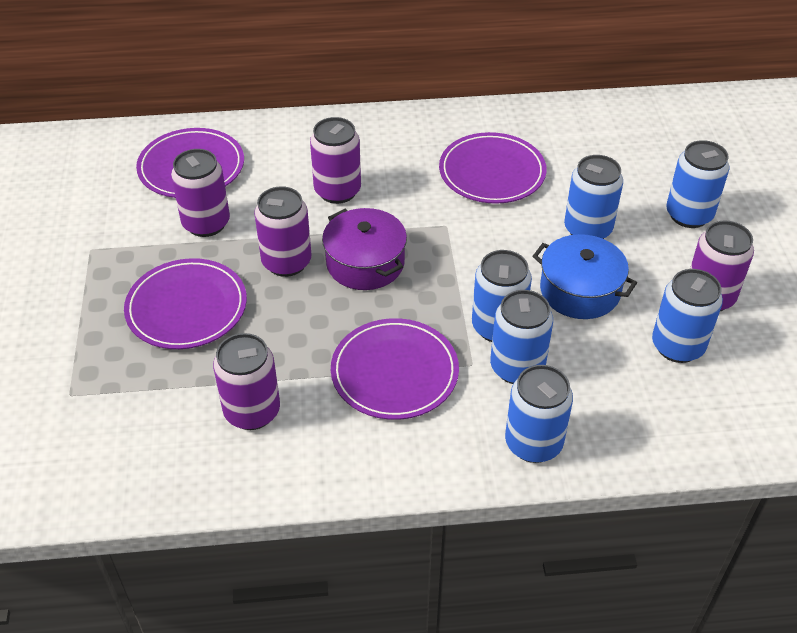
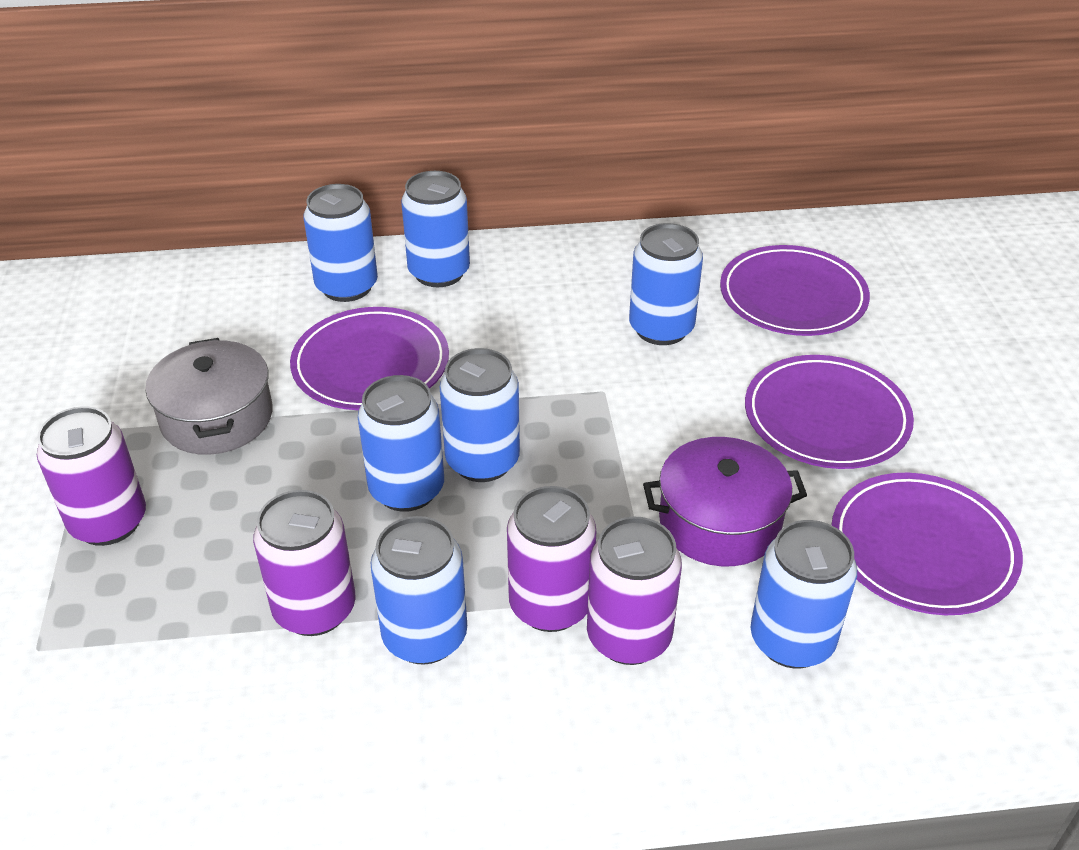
blue can: 6 -> 7
blue pot: 1 -> 0
grey pot: 0 -> 1
purple can: 5 -> 4

